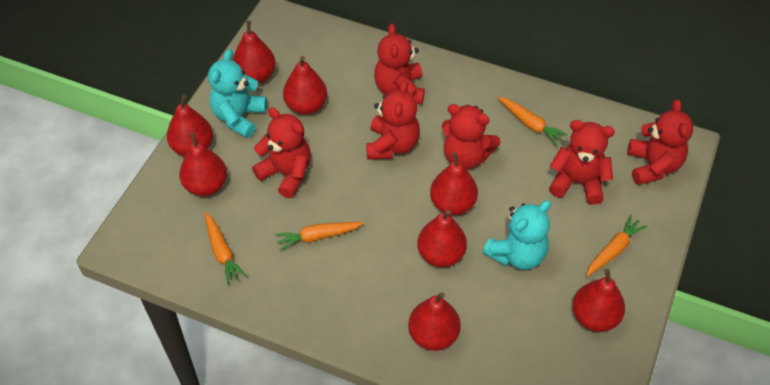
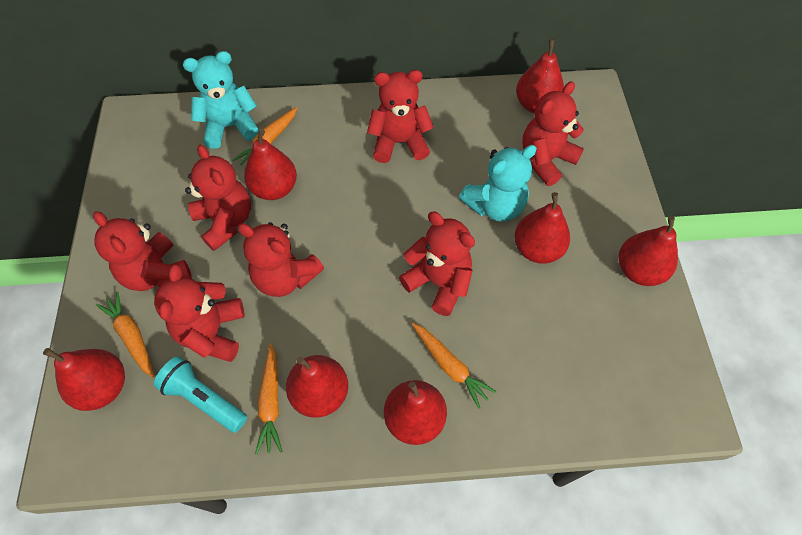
red pear: 8 -> 7
red teddy bear: 6 -> 7
turquoise flashlight: 0 -> 1

